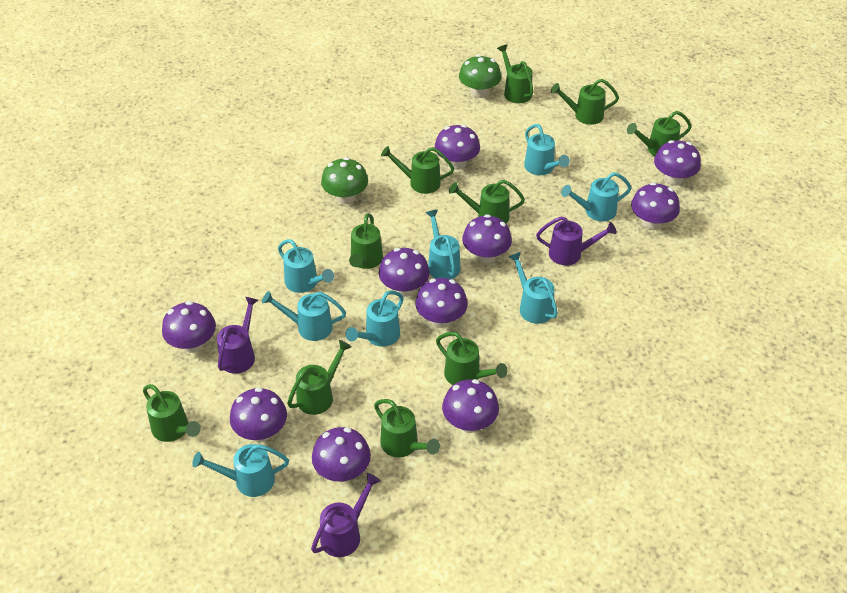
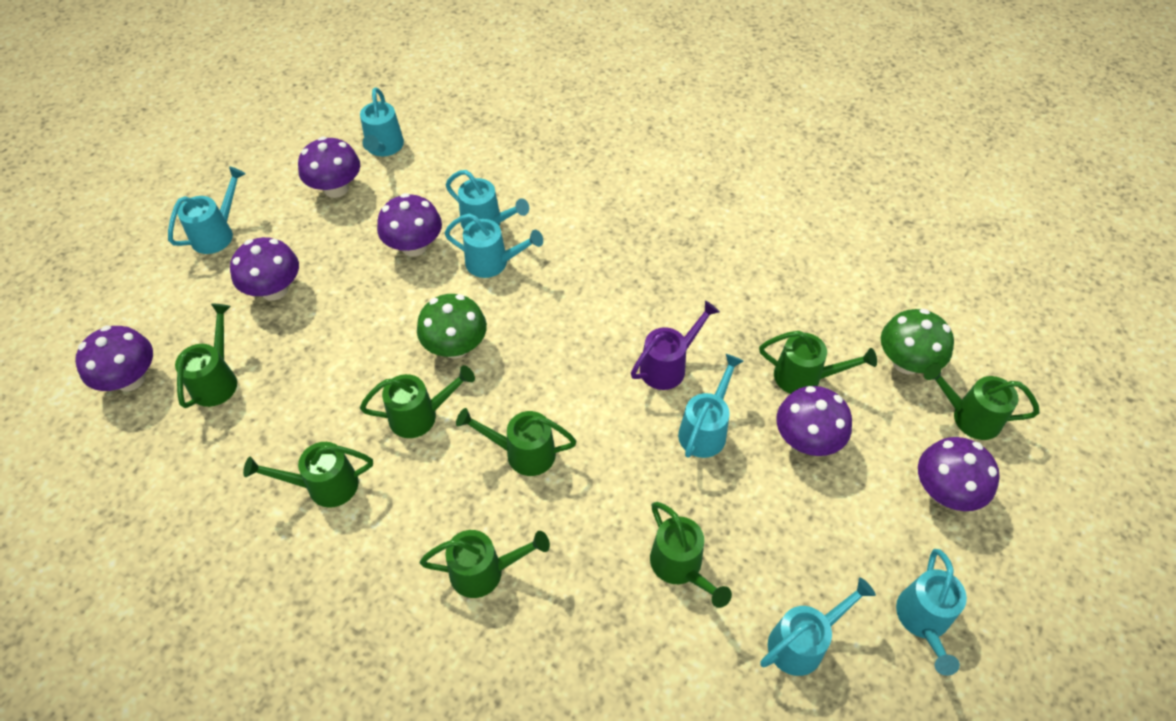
green watering can: 10 -> 8
purple mushroom: 10 -> 6
purple watering can: 3 -> 1
turquoise watering can: 8 -> 7

